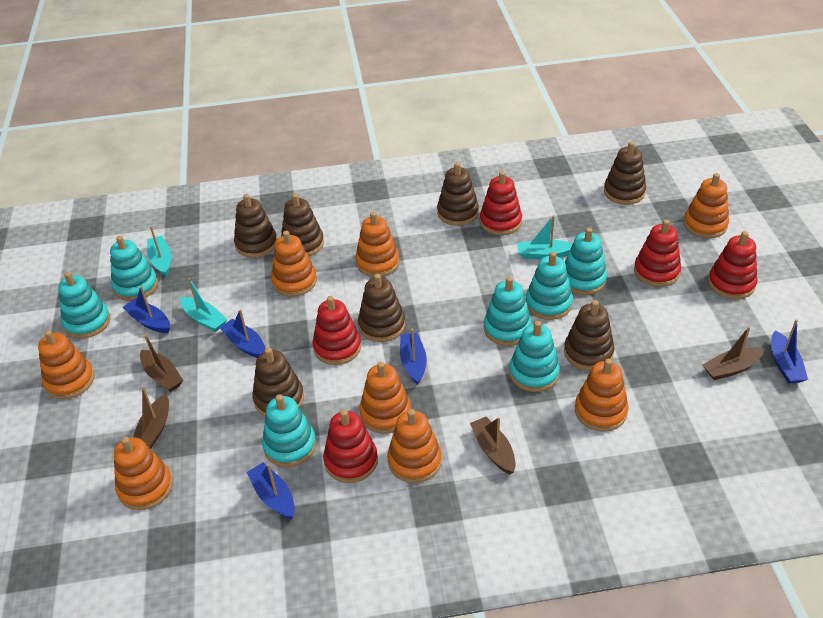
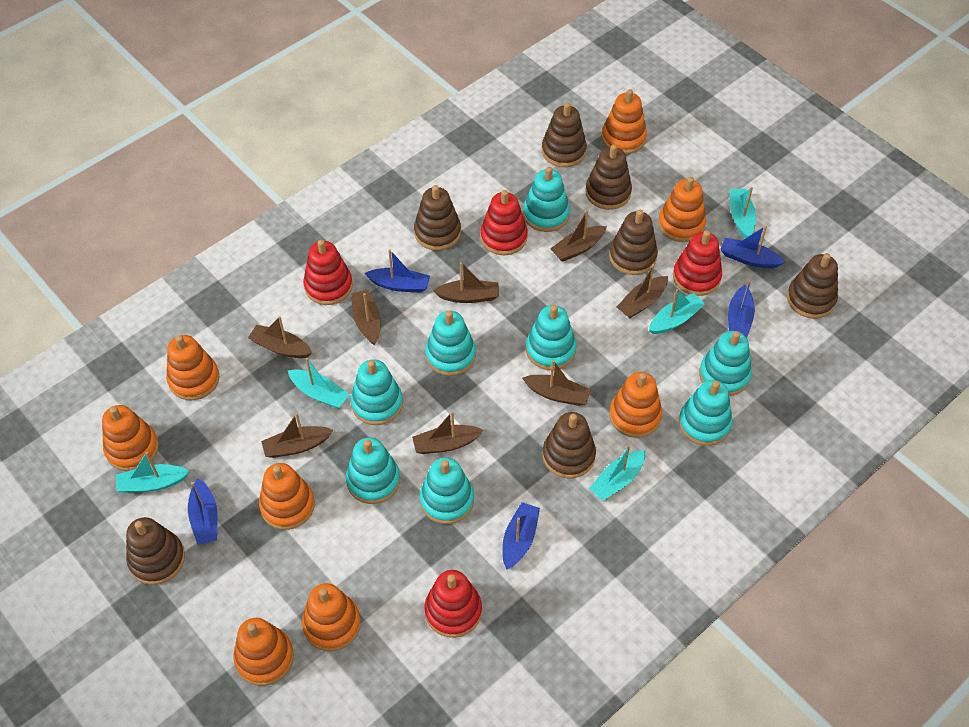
brown boat: 4 -> 8
red stacking toy: 5 -> 4
turquoise boat: 3 -> 5
turquoise stacking toy: 7 -> 8

